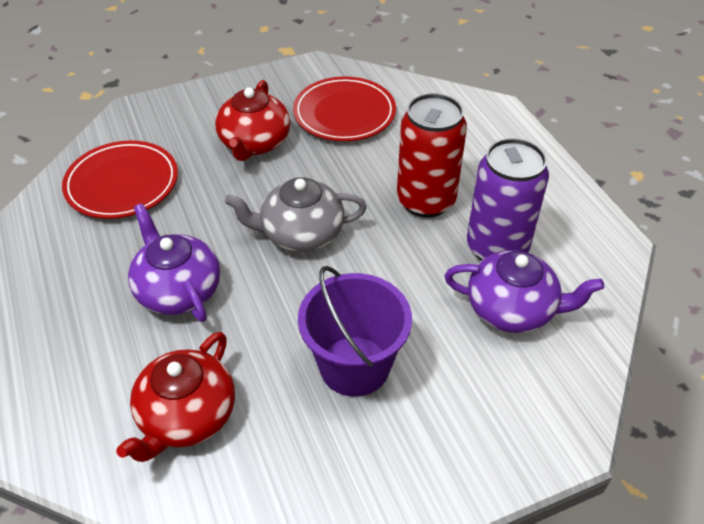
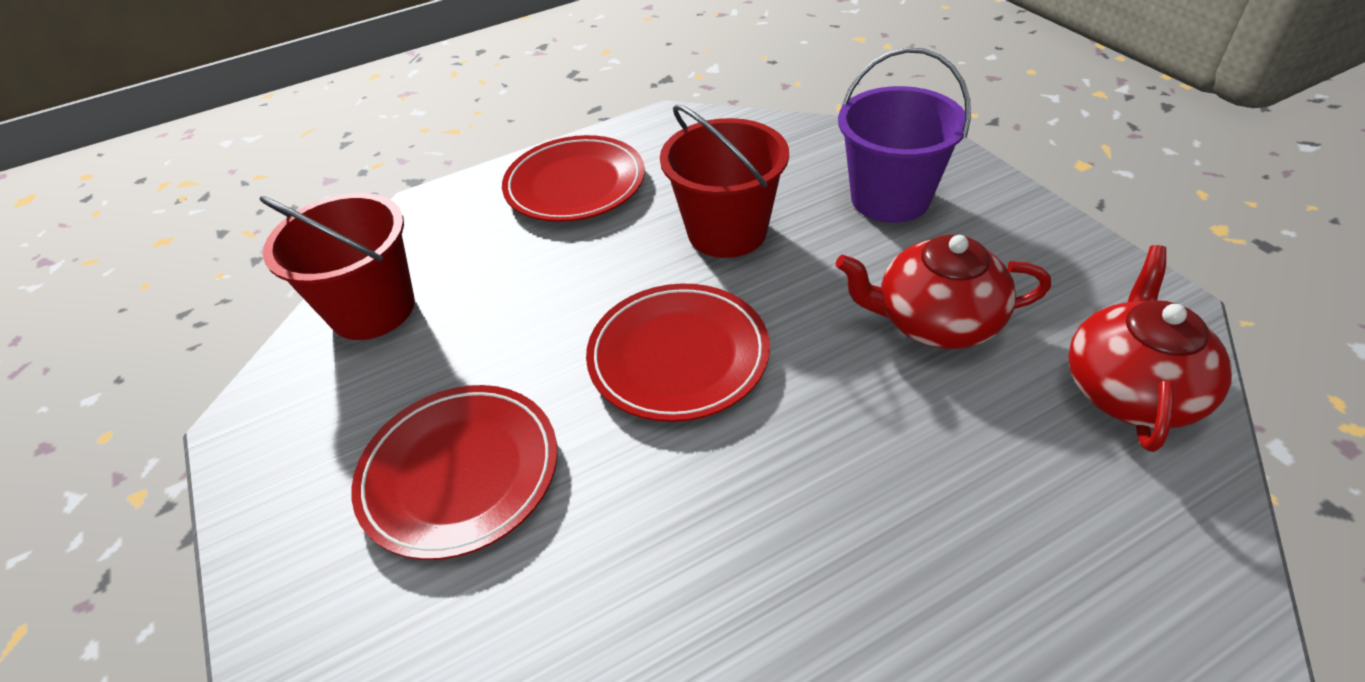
grey teapot: 1 -> 0
purple can: 1 -> 0
purple teapot: 2 -> 0
red bucket: 0 -> 2
red can: 1 -> 0
red plate: 2 -> 3

